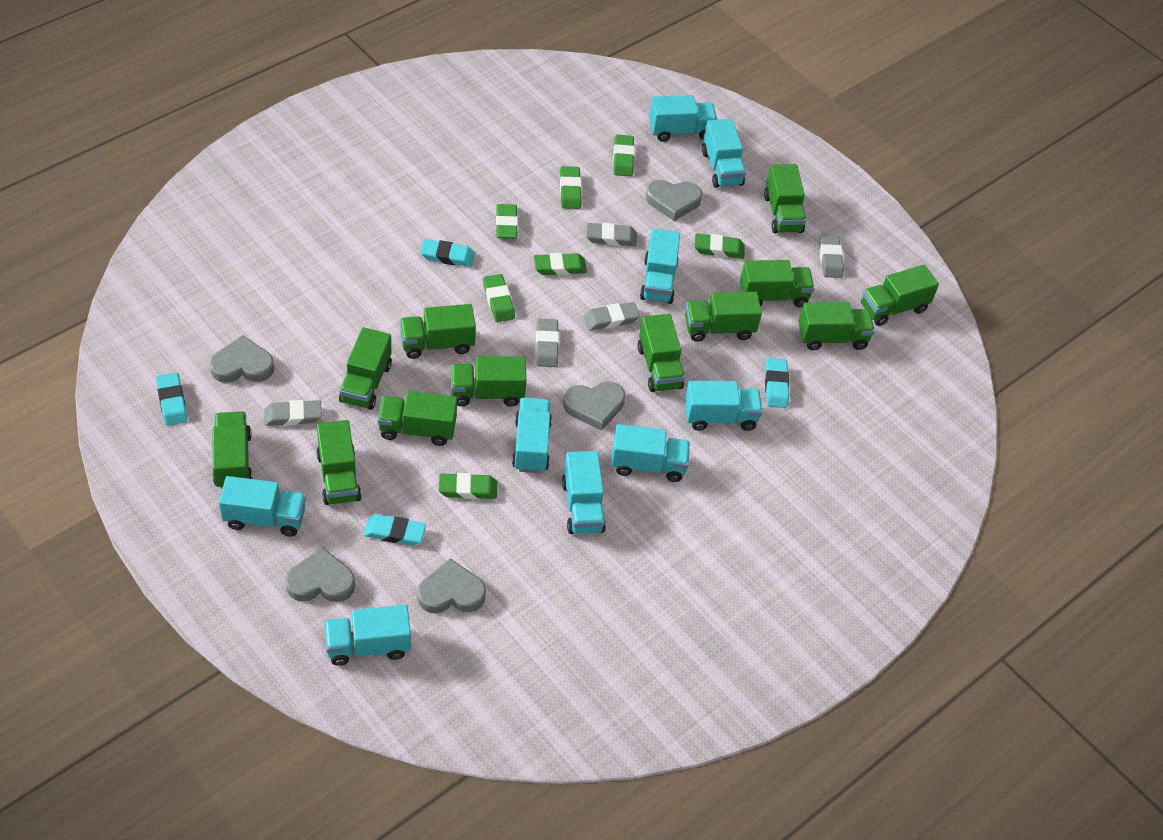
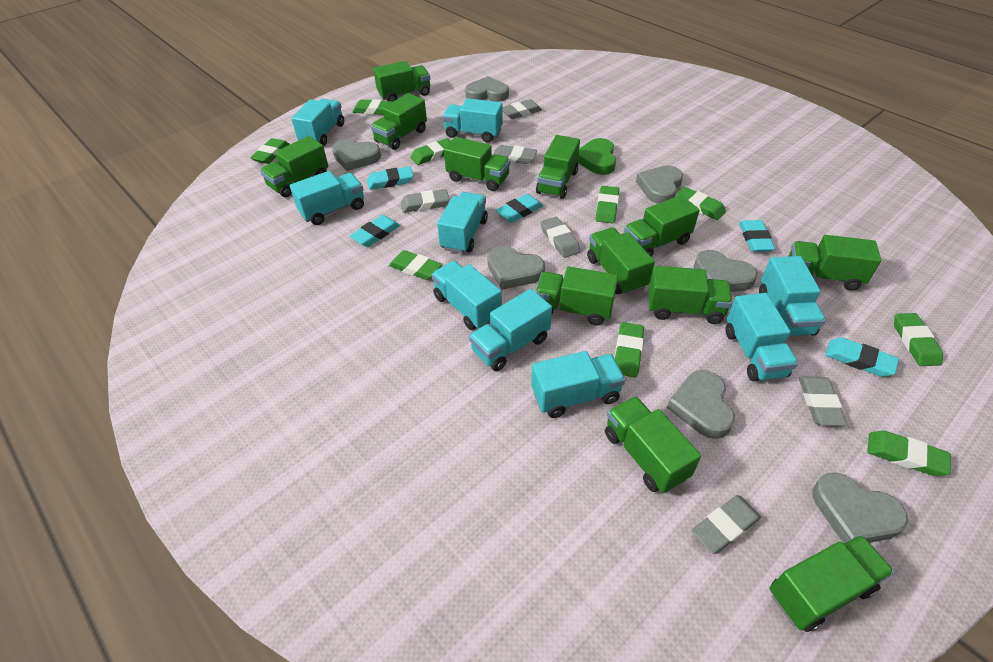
green eraser: 7 -> 9
green heart: 0 -> 1
grey eraser: 5 -> 6
grey heart: 5 -> 7
turquoise eraser: 4 -> 5

